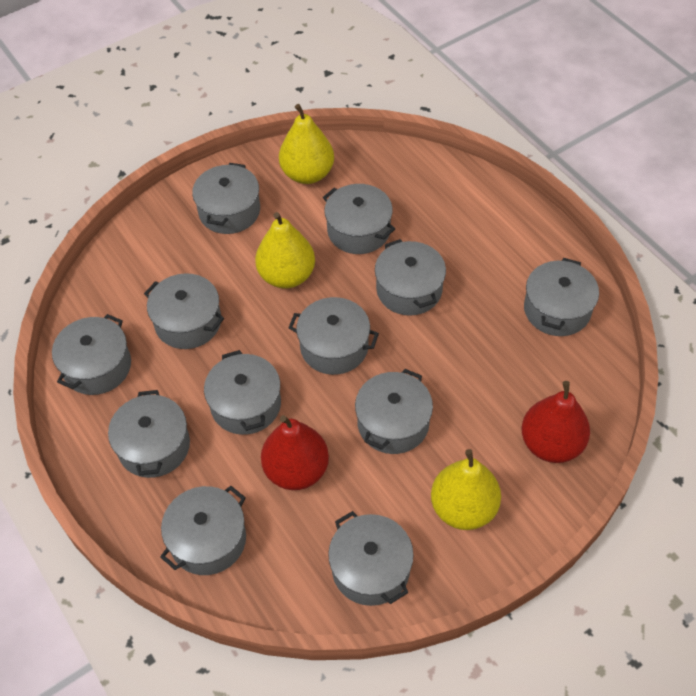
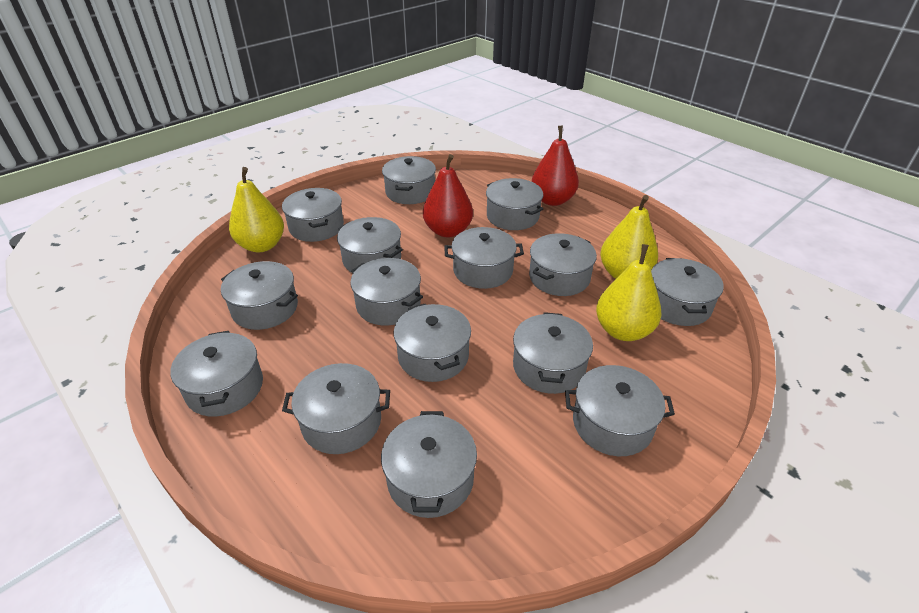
grey pot: 12 -> 15

